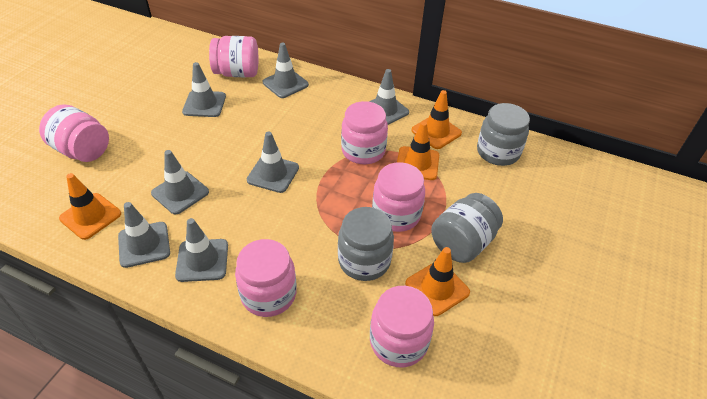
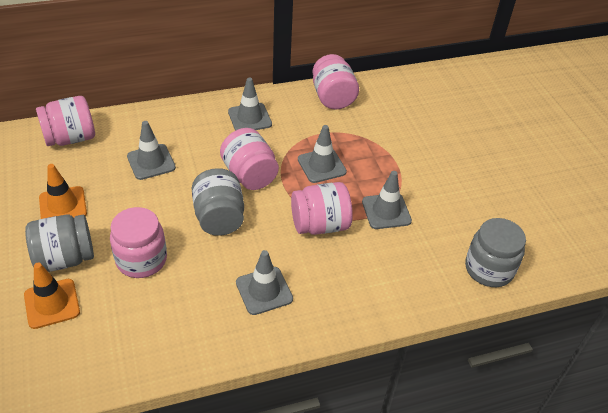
grey traffic cone: 7 -> 5
orange traffic cone: 4 -> 2
pink jar: 6 -> 5

